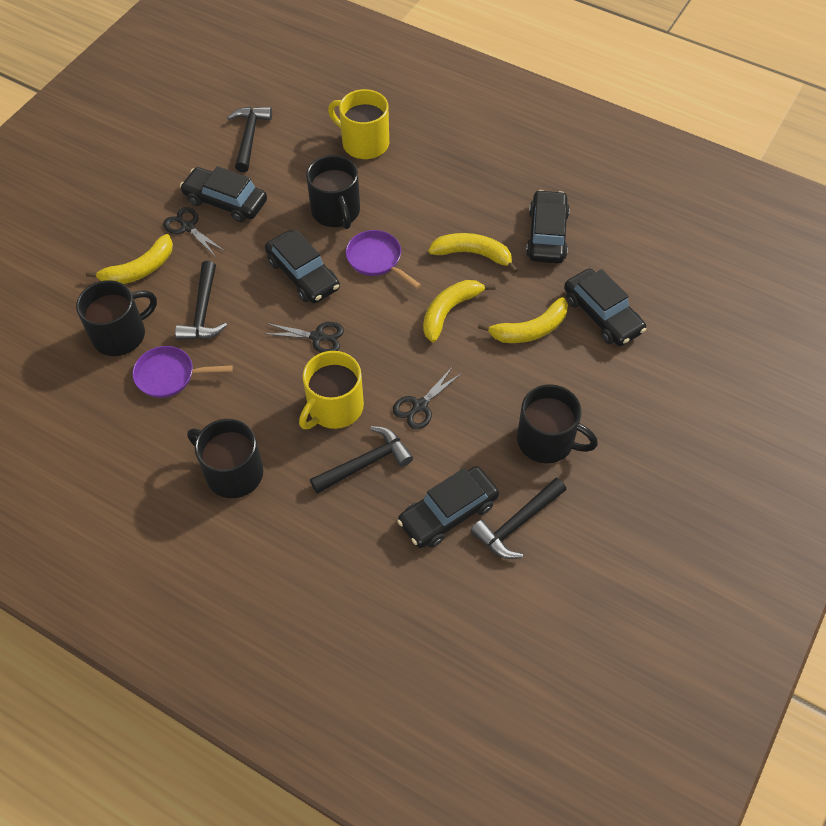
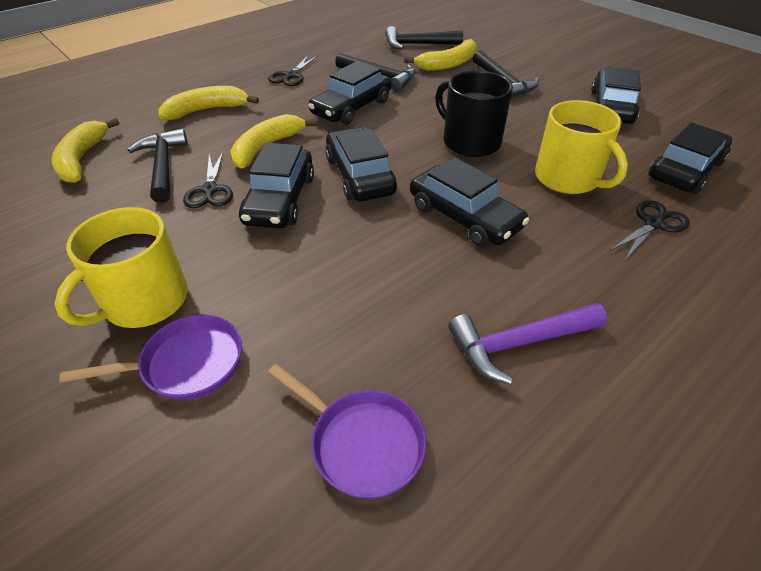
black car: 5 -> 6
black mug: 4 -> 1
purple hammer: 0 -> 1

